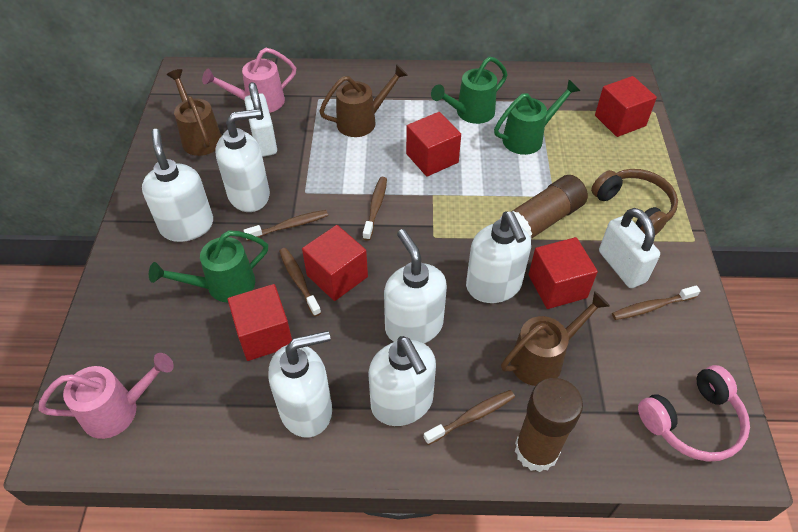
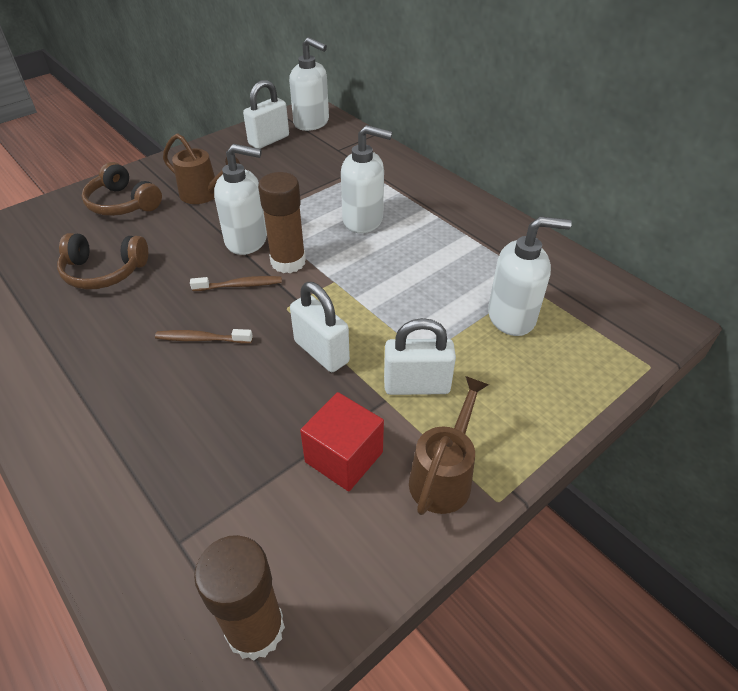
brown headphones: 1 -> 2
brown toothbrush: 5 -> 2
brown watering can: 3 -> 2
green watering can: 3 -> 0
pink headphones: 1 -> 0
pink watering can: 2 -> 0
red cube: 5 -> 1
white padlock: 2 -> 3
white soap dispenser: 6 -> 4

